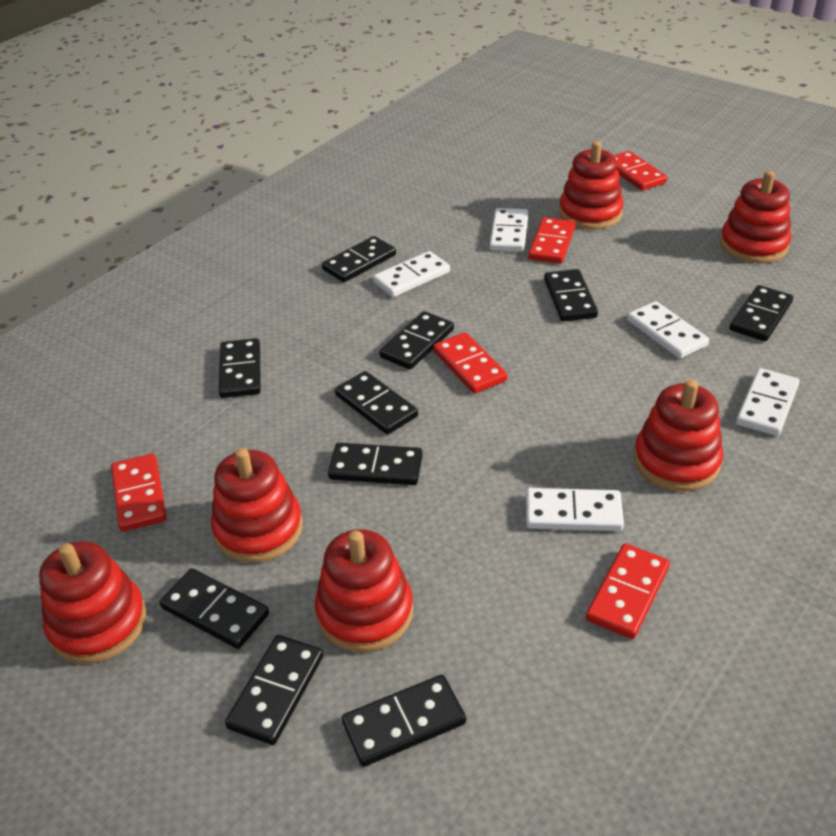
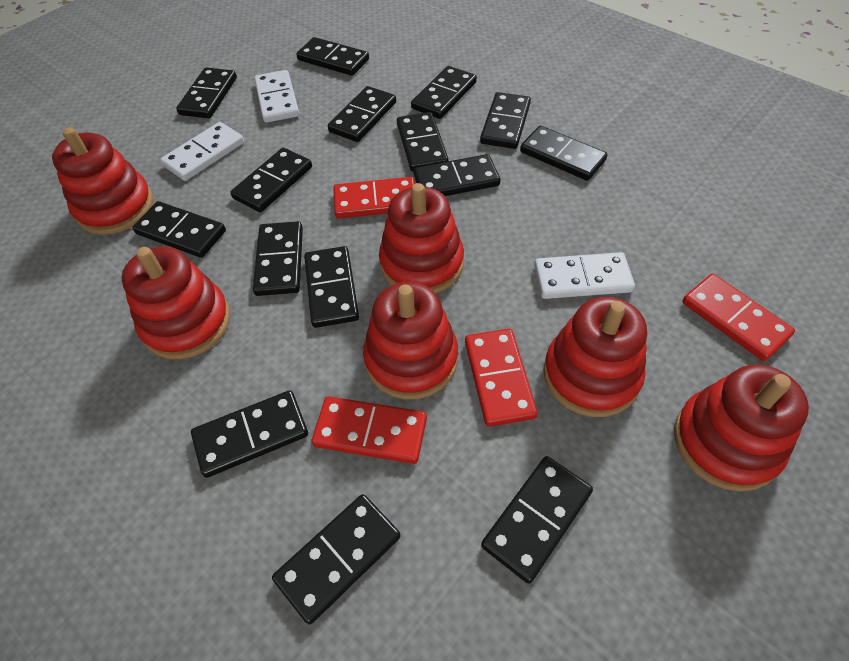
black domino: 10 -> 15
red domino: 5 -> 4
white domino: 5 -> 3

